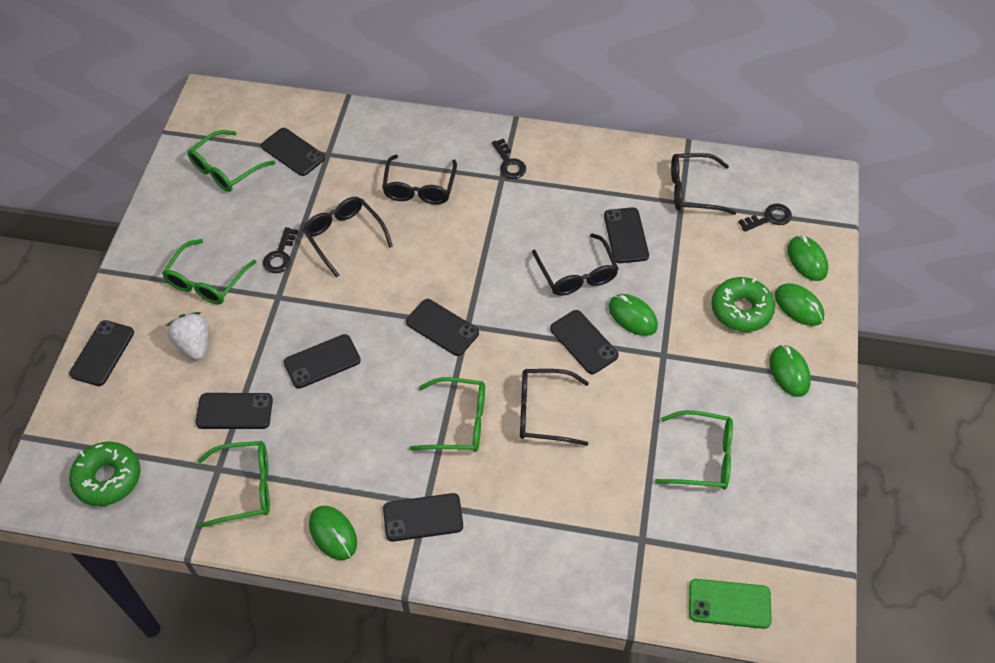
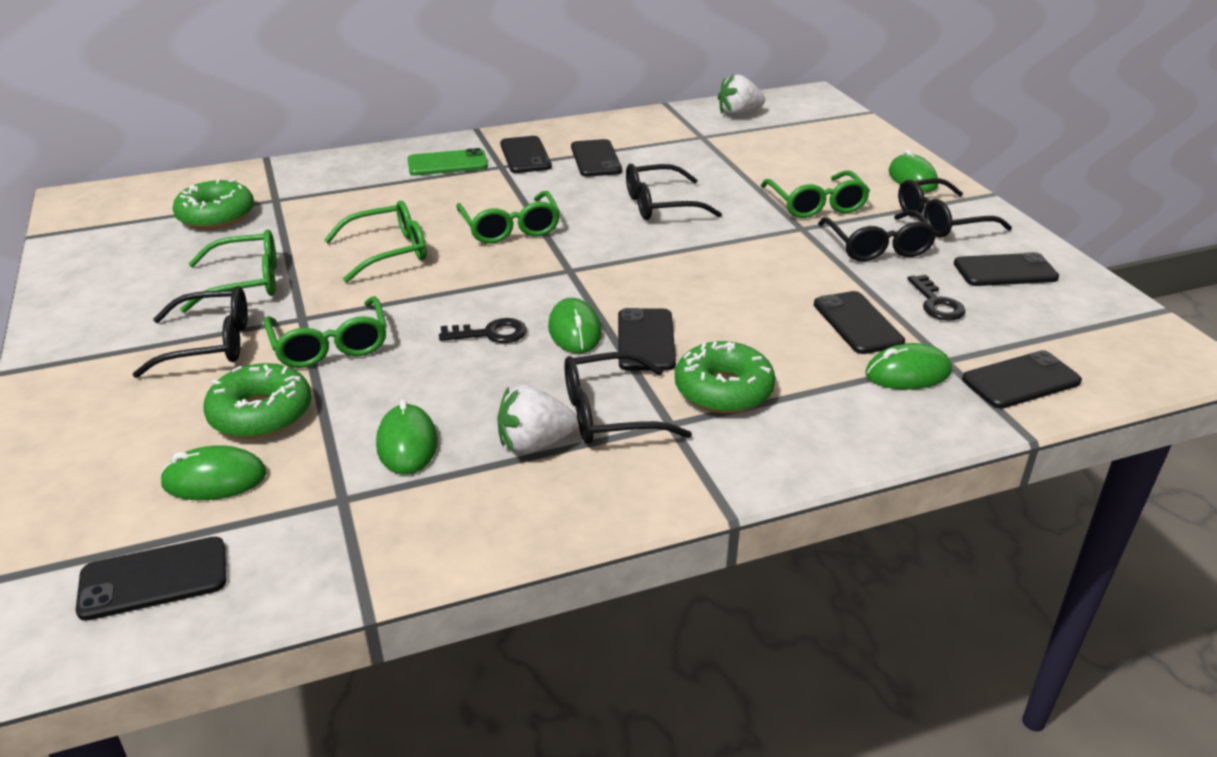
black key: 3 -> 2
black phone: 8 -> 7
green donut: 2 -> 3
white strawberry: 1 -> 2

